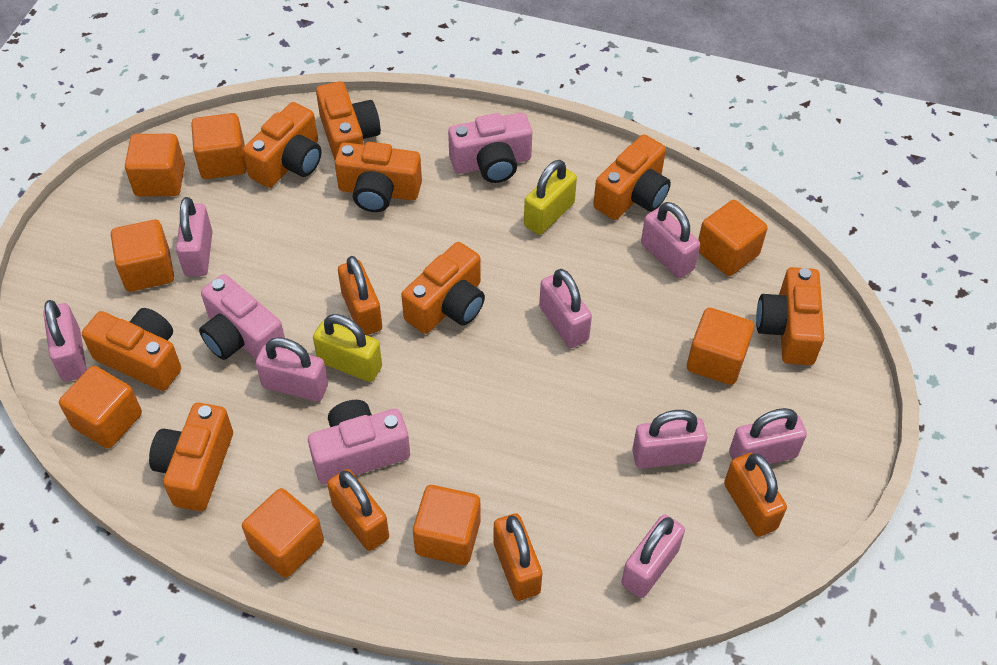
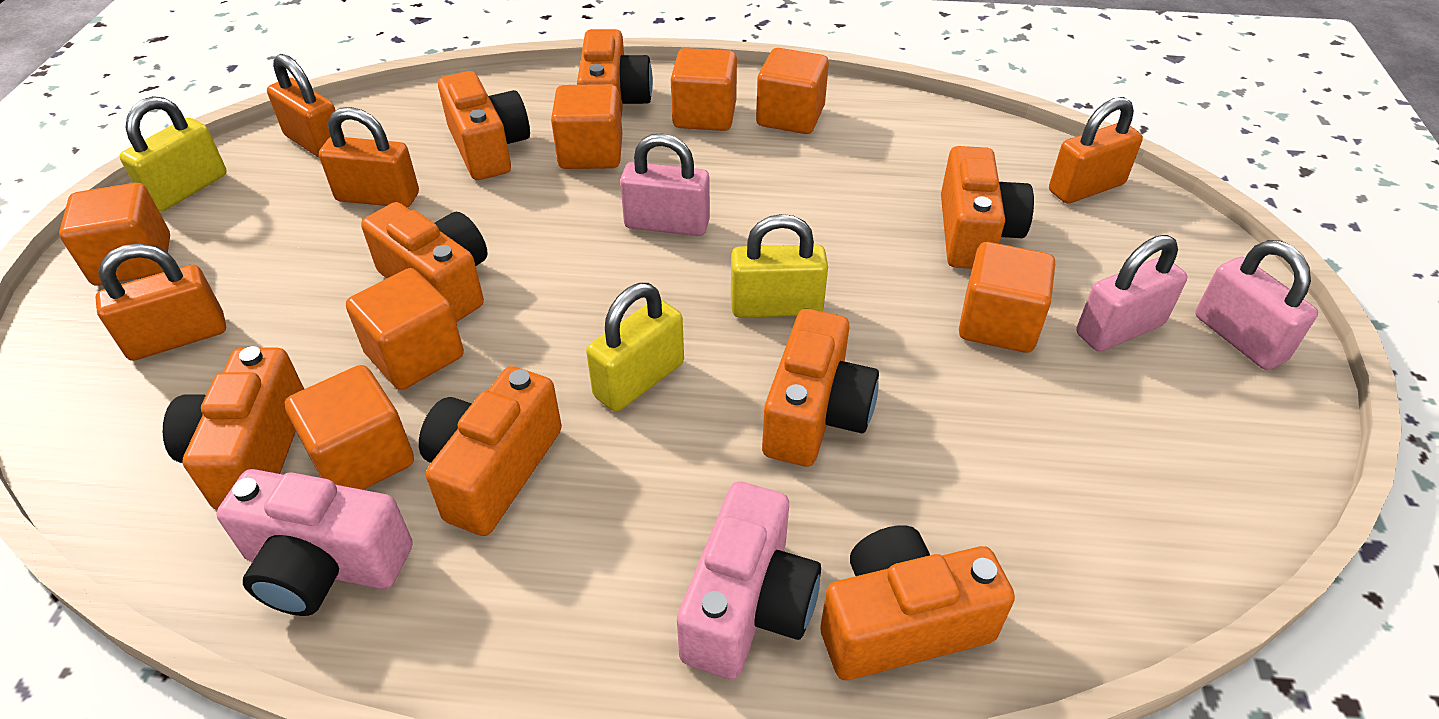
orange cube: 8 -> 7
pink camera: 3 -> 2
pink padlock: 8 -> 3
yellow padlock: 2 -> 3

